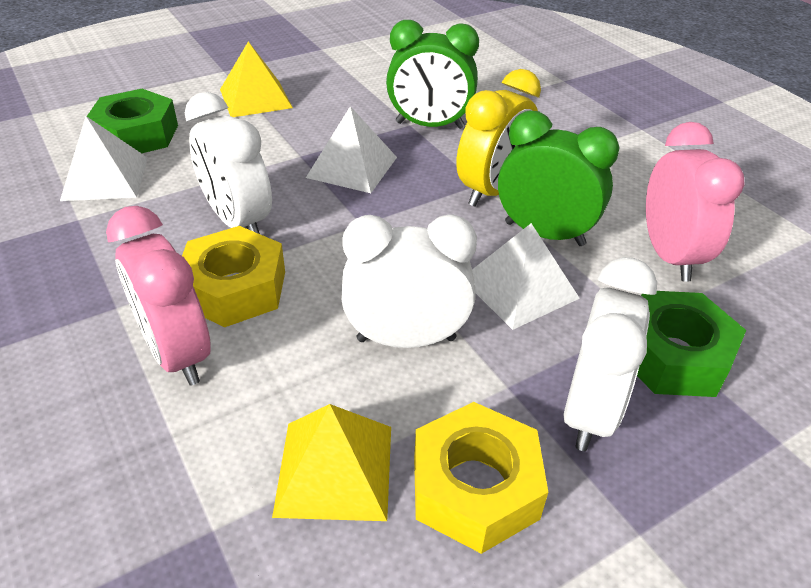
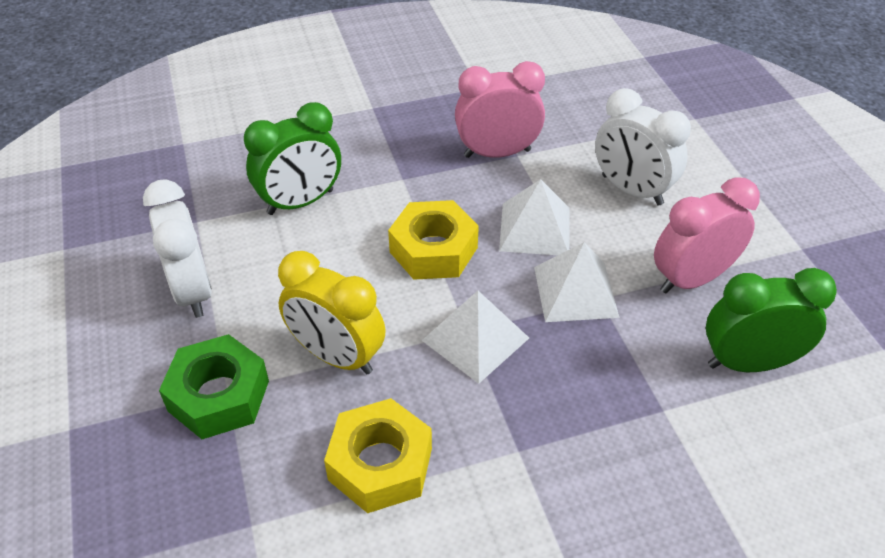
green nut: 2 -> 1
white clock: 3 -> 2
yellow pyramid: 2 -> 0

